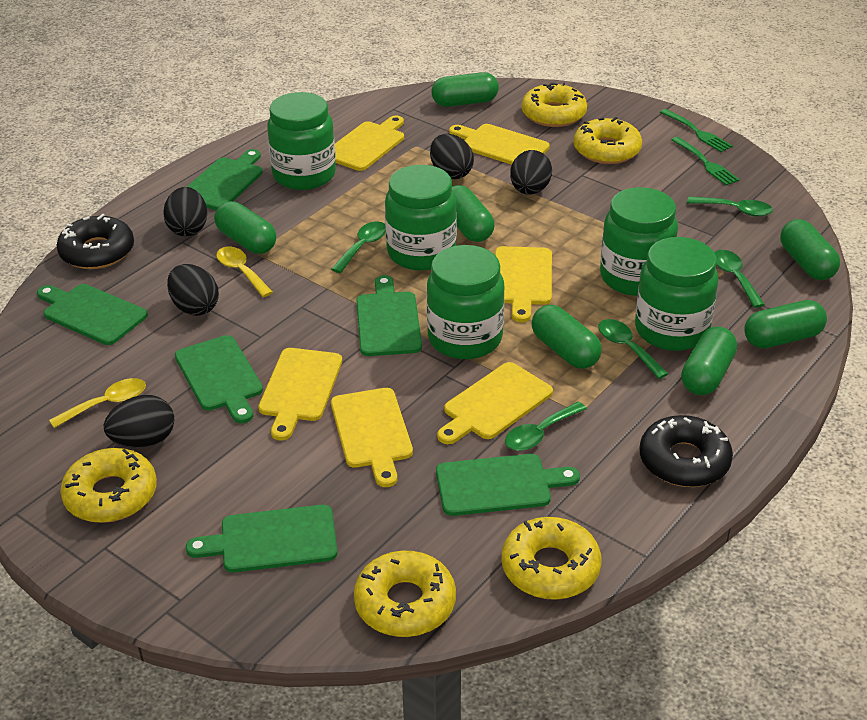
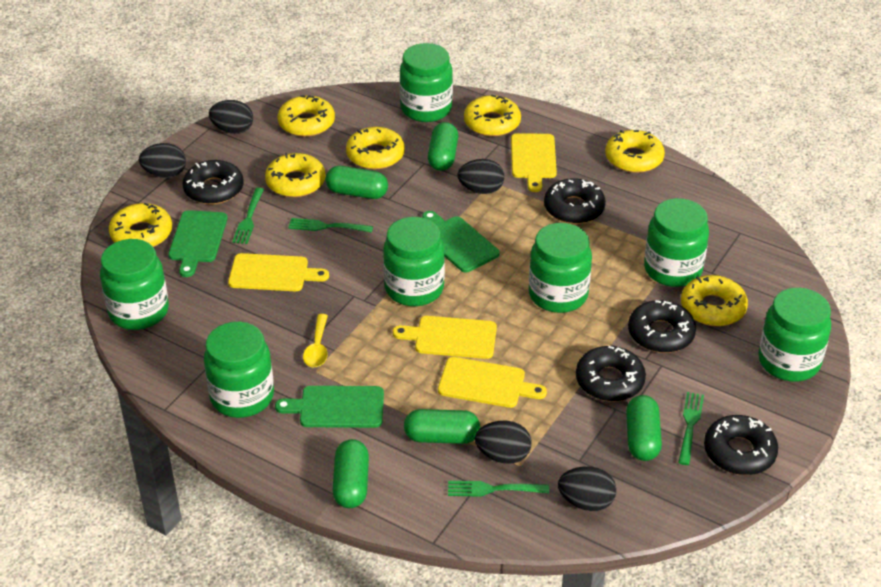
black donut: 2 -> 5
green capsule: 7 -> 5
green cutting board: 6 -> 3
green fork: 2 -> 4
green jar: 5 -> 7
green spoon: 5 -> 0
yellow cutting board: 6 -> 4
yellow donut: 5 -> 7
yellow spoon: 2 -> 1

